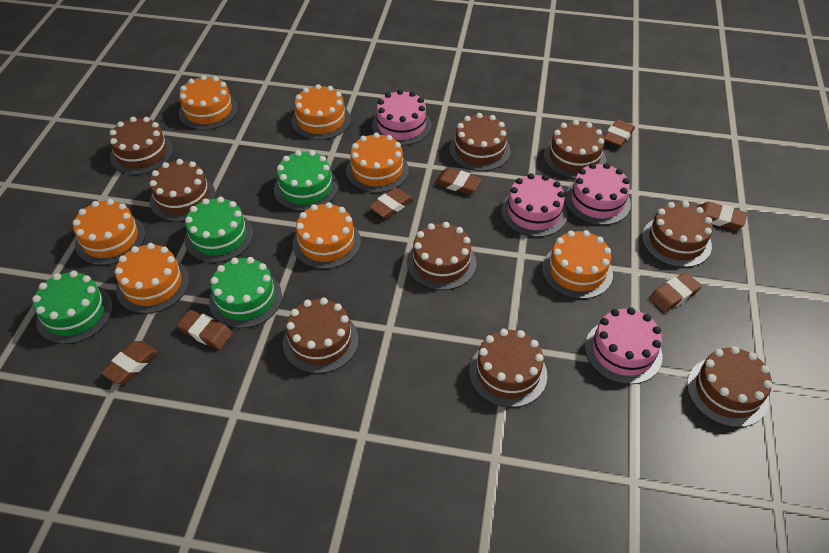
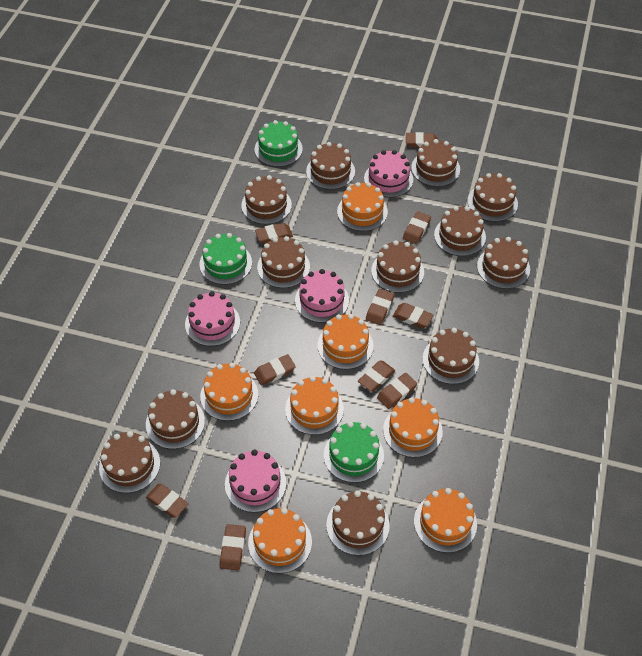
brown cake: 9 -> 12
brown eraser: 7 -> 10
green cake: 4 -> 3

